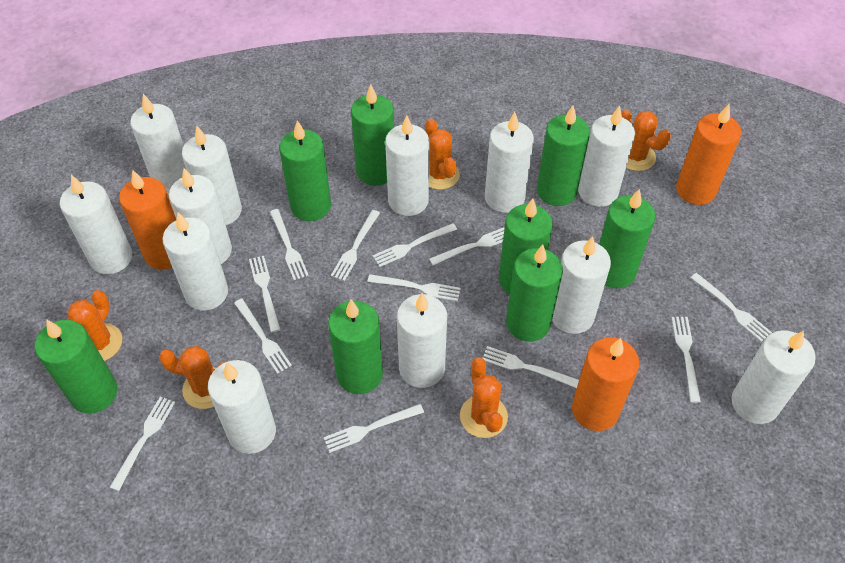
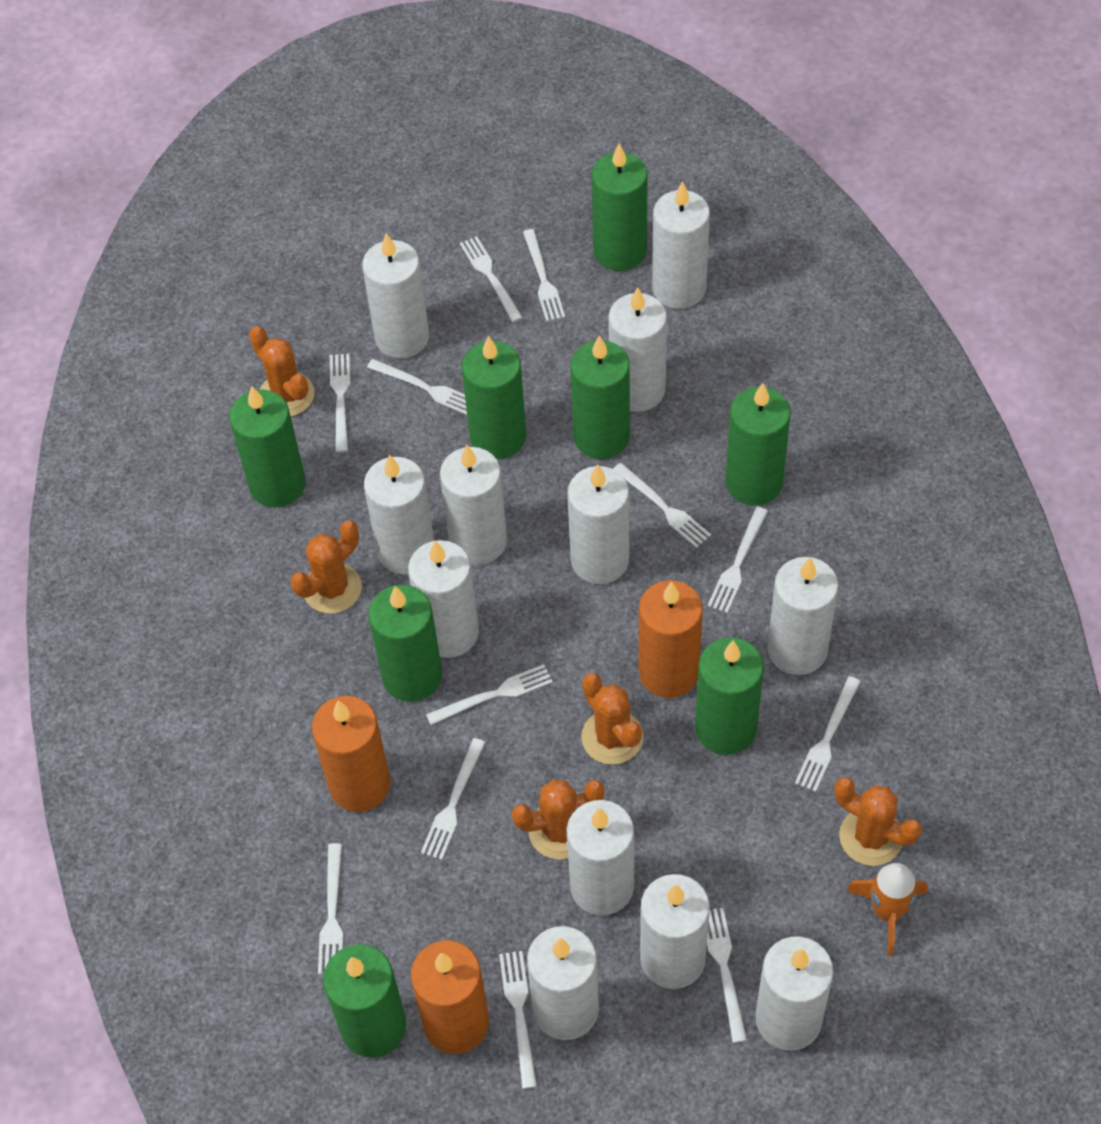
orange rocket: 0 -> 1

